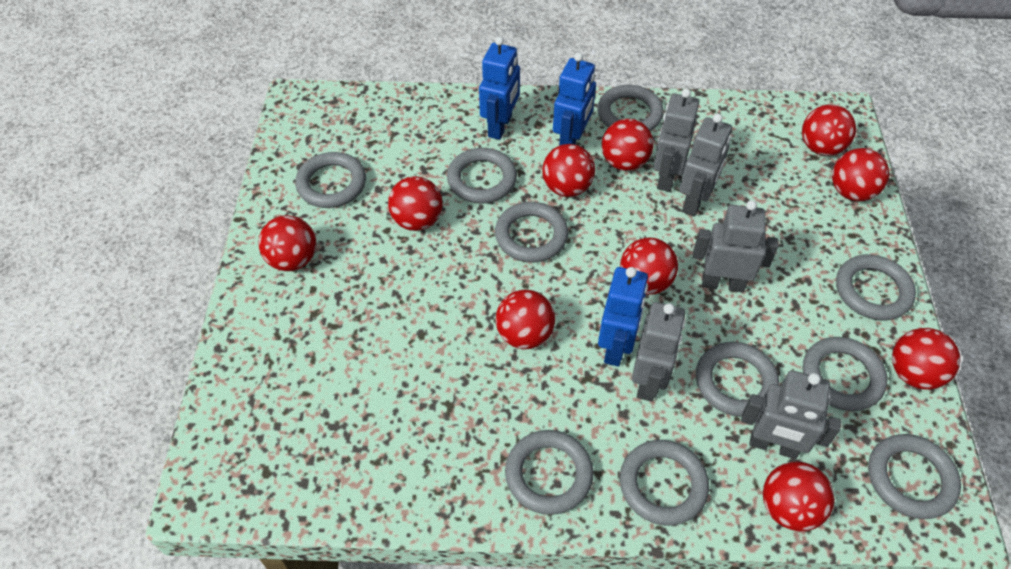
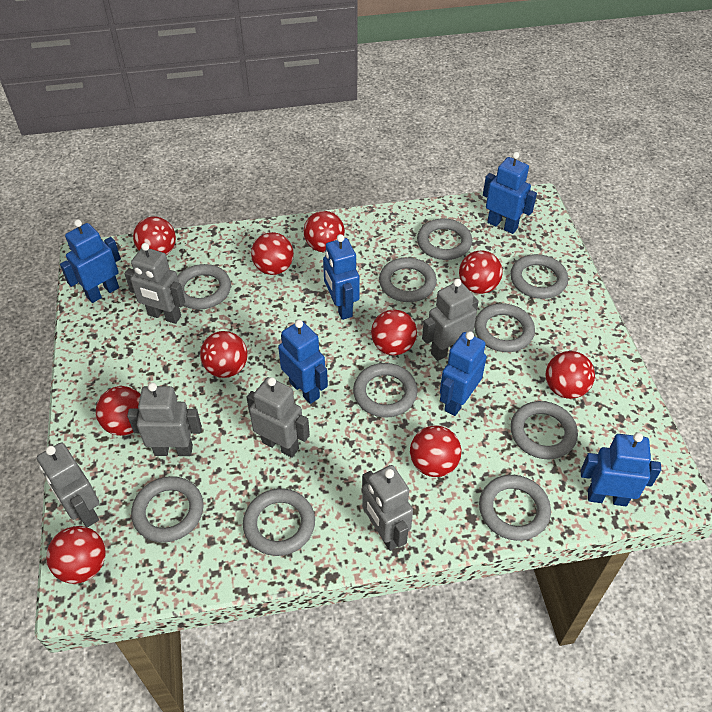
blue robot: 3 -> 6
grey robot: 5 -> 6

